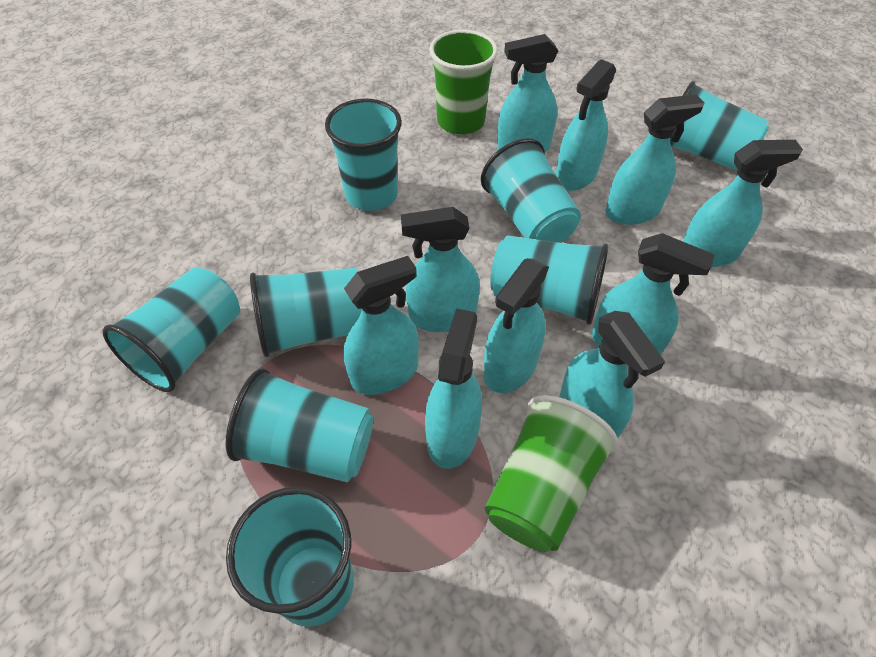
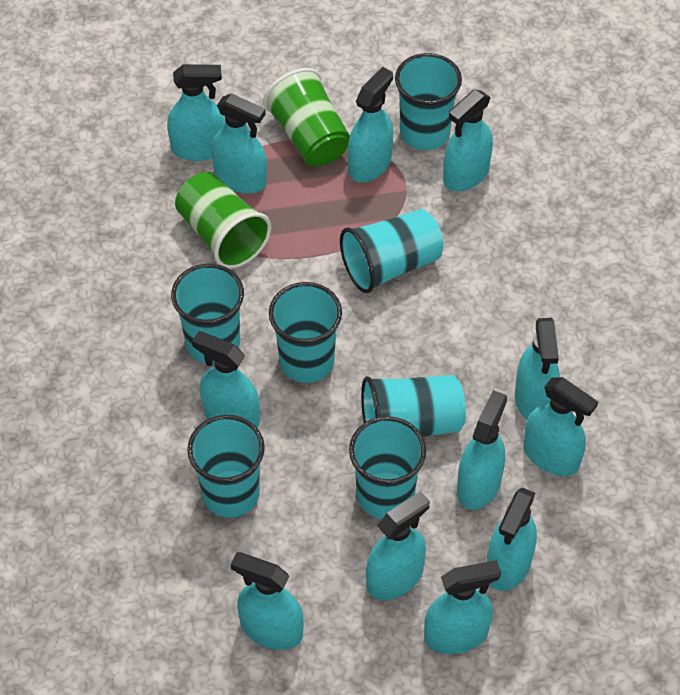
turquoise cup: 8 -> 7
turquoise spray bottle: 10 -> 12

